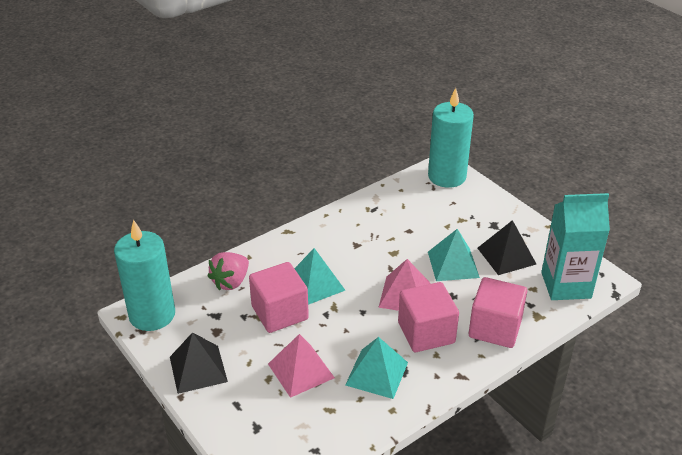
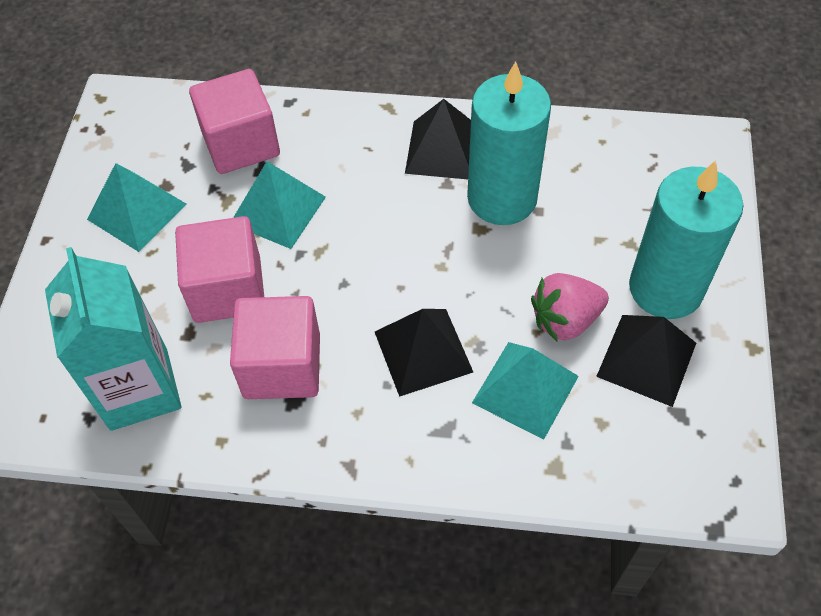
black pyramid: 2 -> 3
pink pyramid: 2 -> 0

